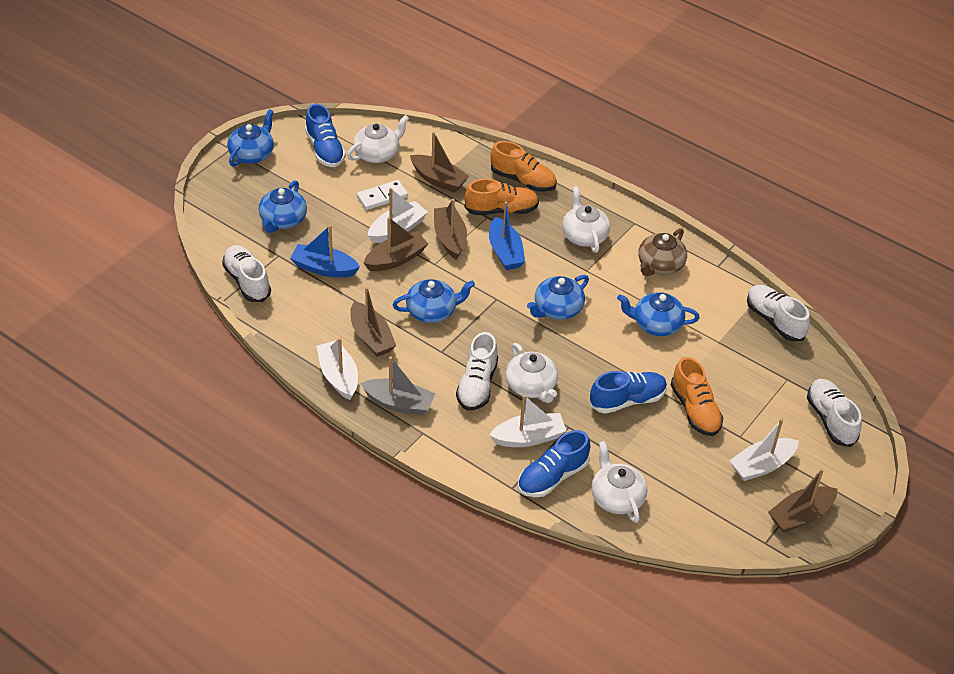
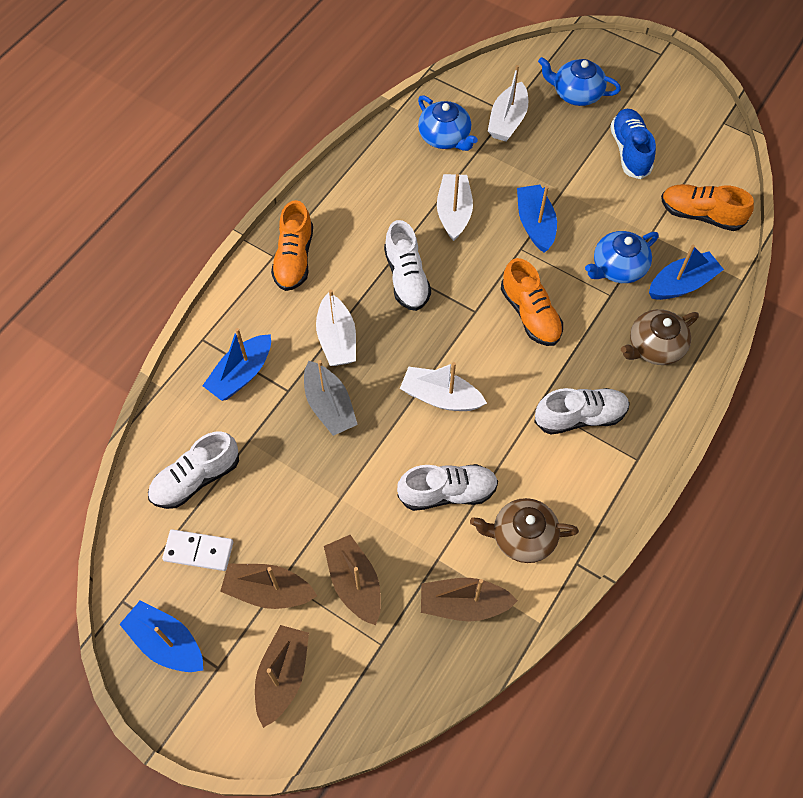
blue boat: 2 -> 4
blue shoe: 3 -> 1
blue teapot: 5 -> 3
brown boat: 5 -> 4
brown teapot: 1 -> 2
white teapot: 4 -> 0

